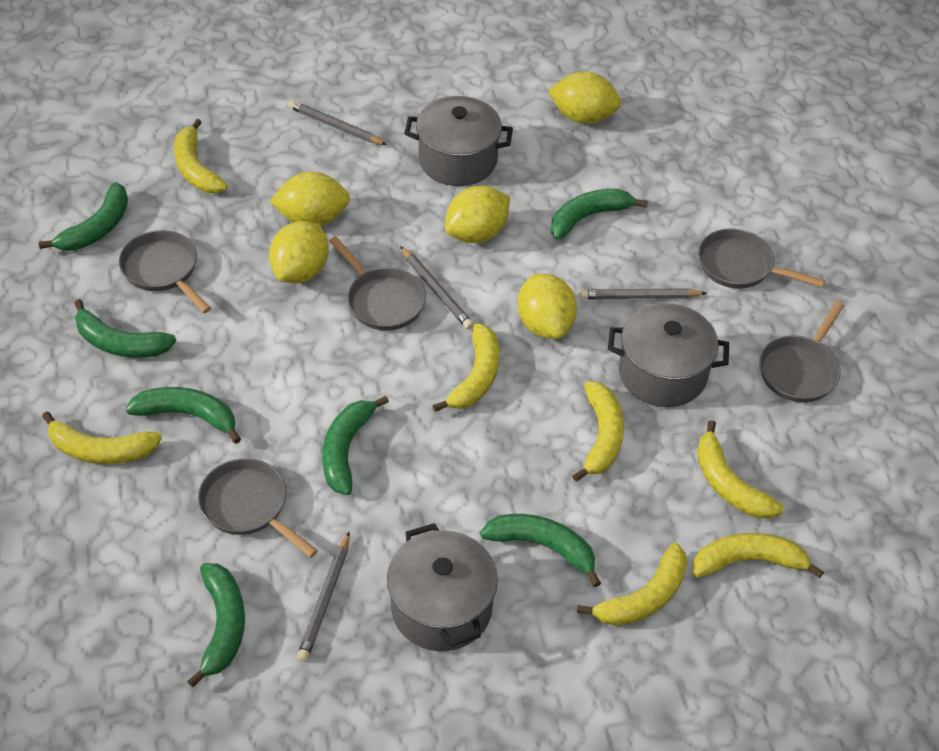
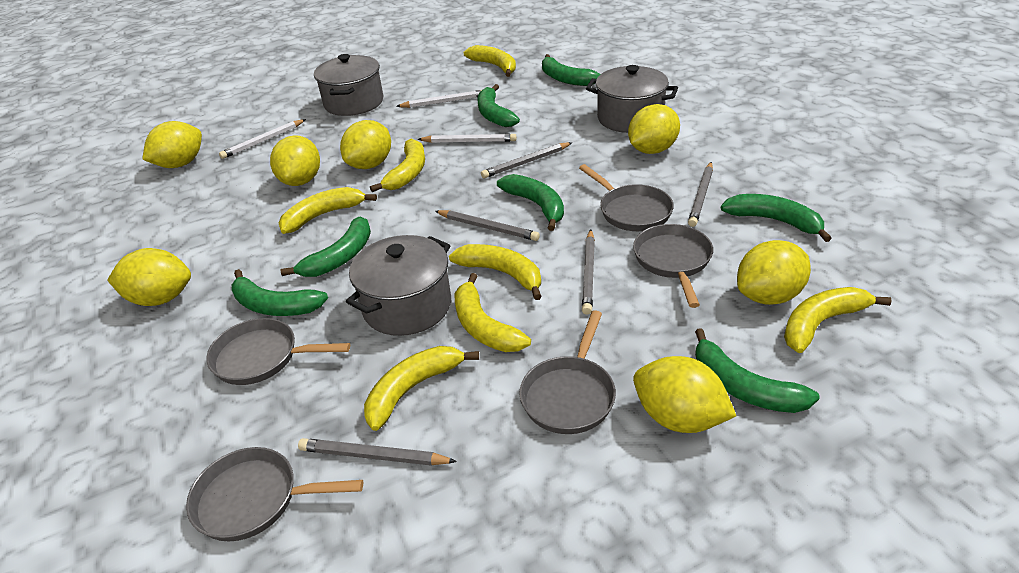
grey pencil: 4 -> 5
white pencil: 0 -> 3
yellow lemon: 5 -> 7

